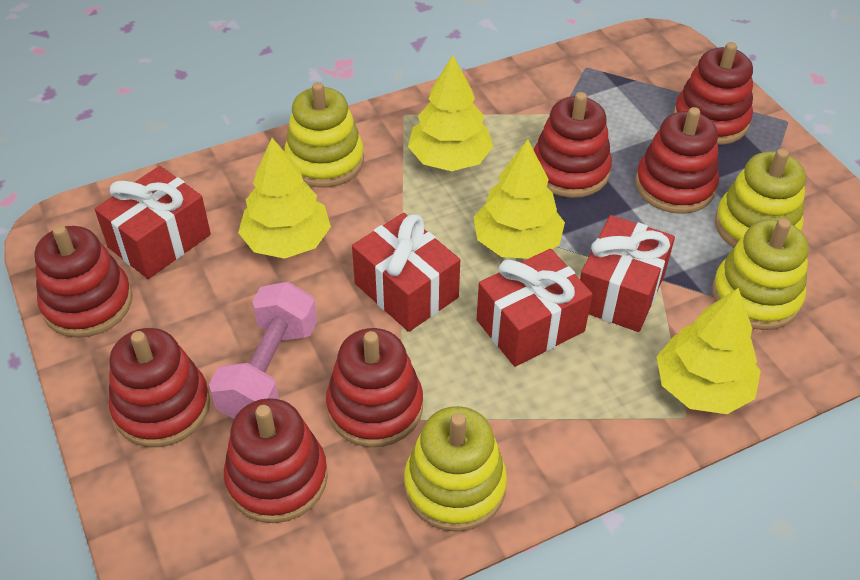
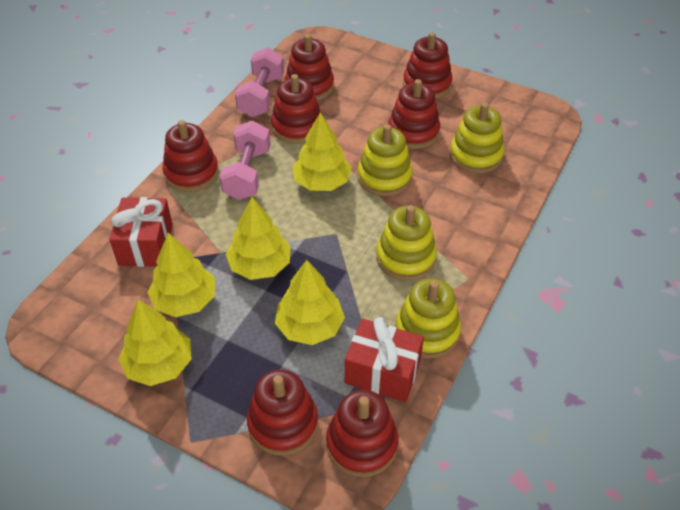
pink dumbbell: 1 -> 2
red gift: 4 -> 2
yellow tree: 4 -> 5

